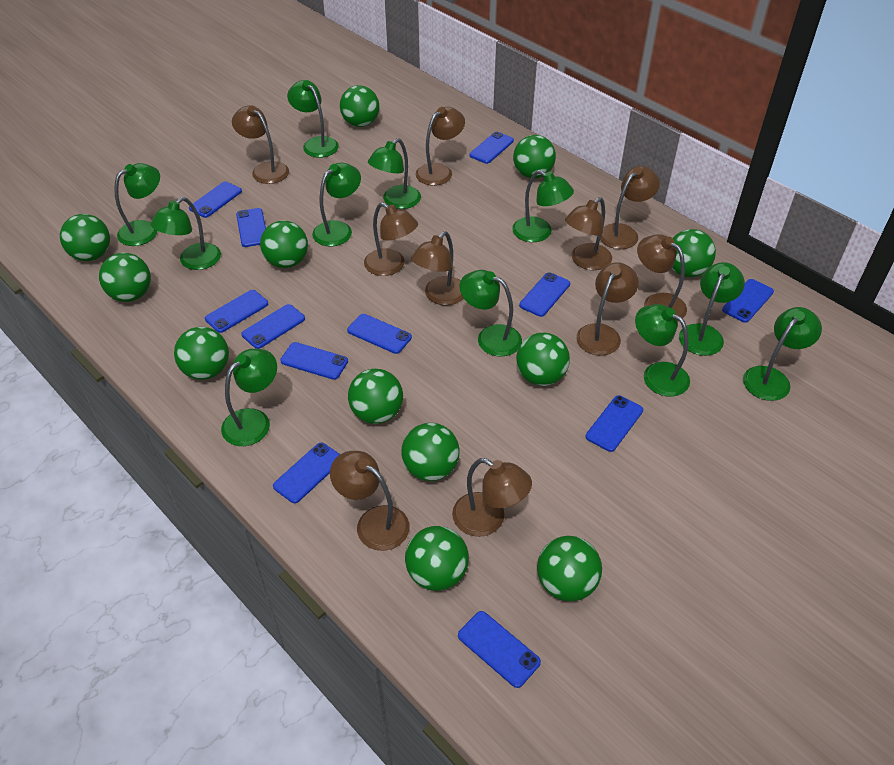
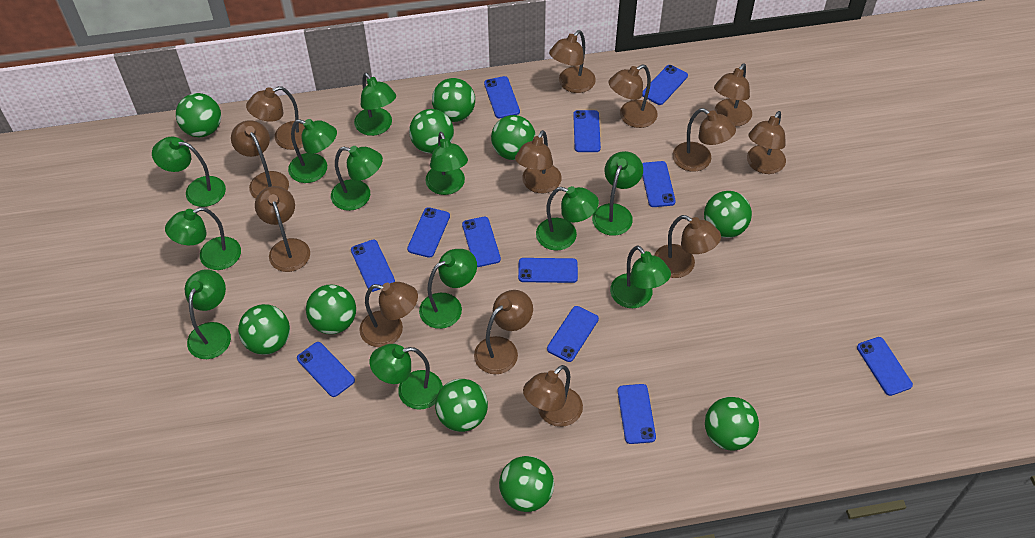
brown lamp: 10 -> 13
green ball: 12 -> 10
green lamp: 11 -> 12

